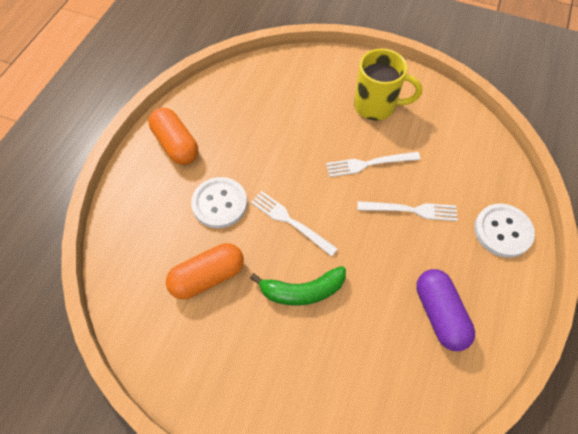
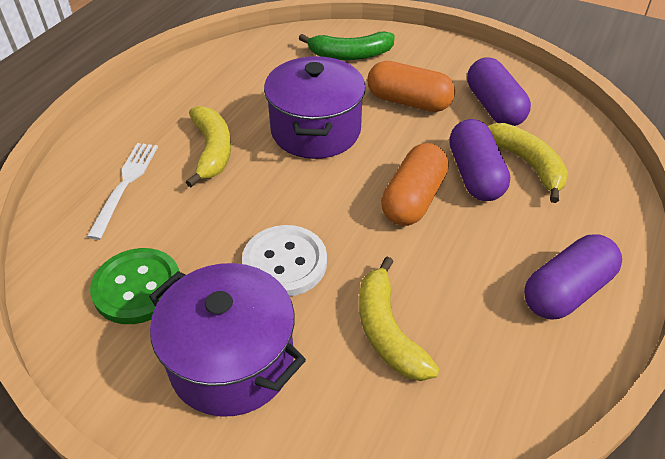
green button: 0 -> 1
purple capsule: 1 -> 3
purple pot: 0 -> 2
white button: 2 -> 1
white fork: 3 -> 1
yellow banana: 0 -> 3
yellow mug: 1 -> 0

